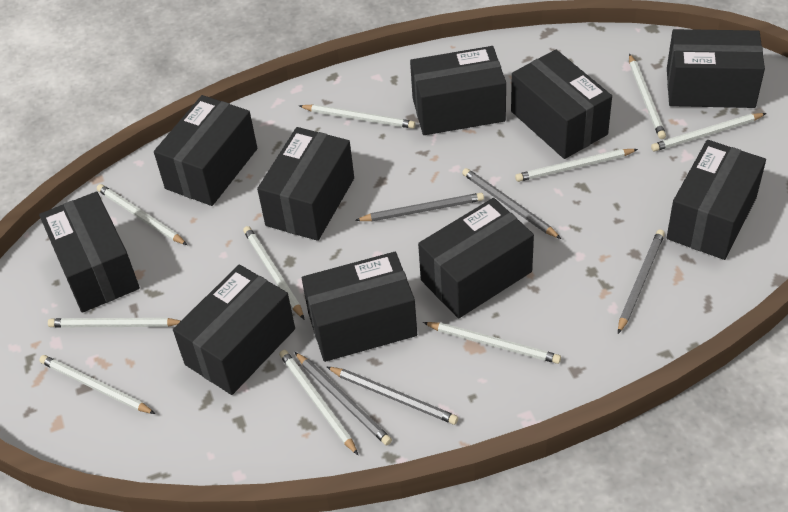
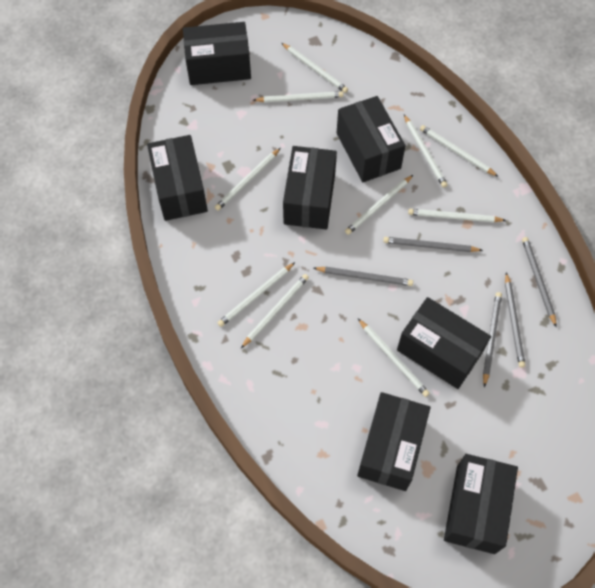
black box: 10 -> 7

